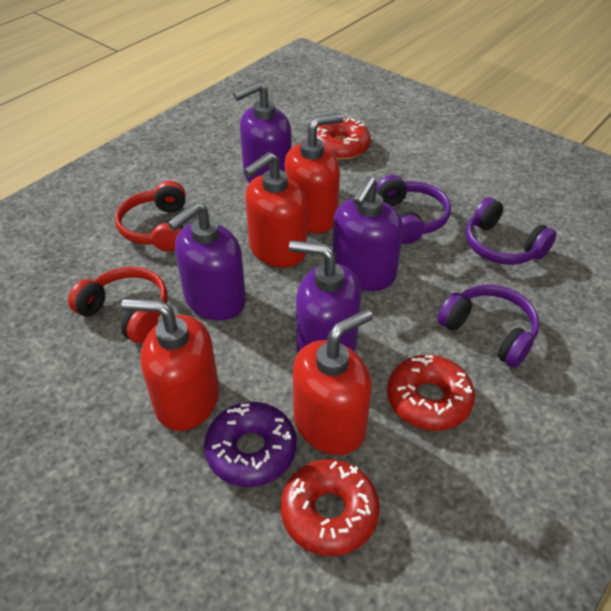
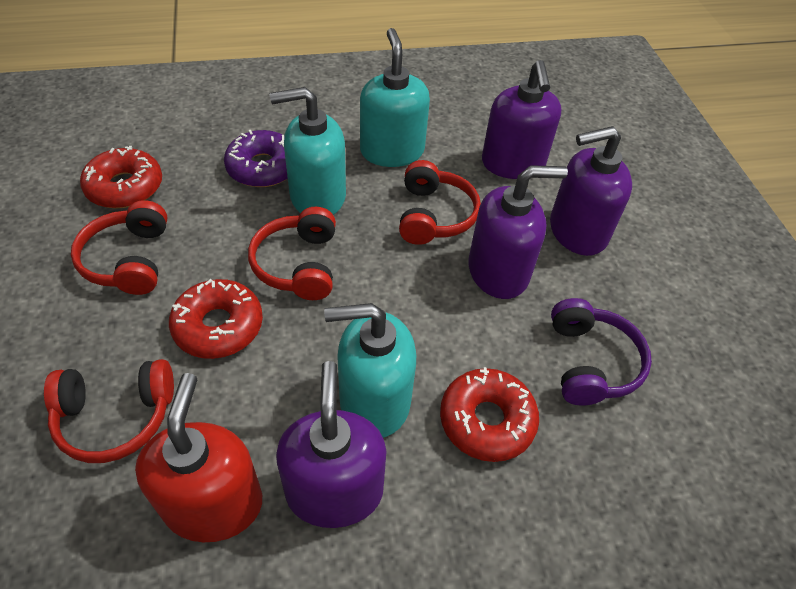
purple headphones: 3 -> 1
red headphones: 2 -> 4
red soap dispenser: 4 -> 1
turquoise soap dispenser: 0 -> 3

